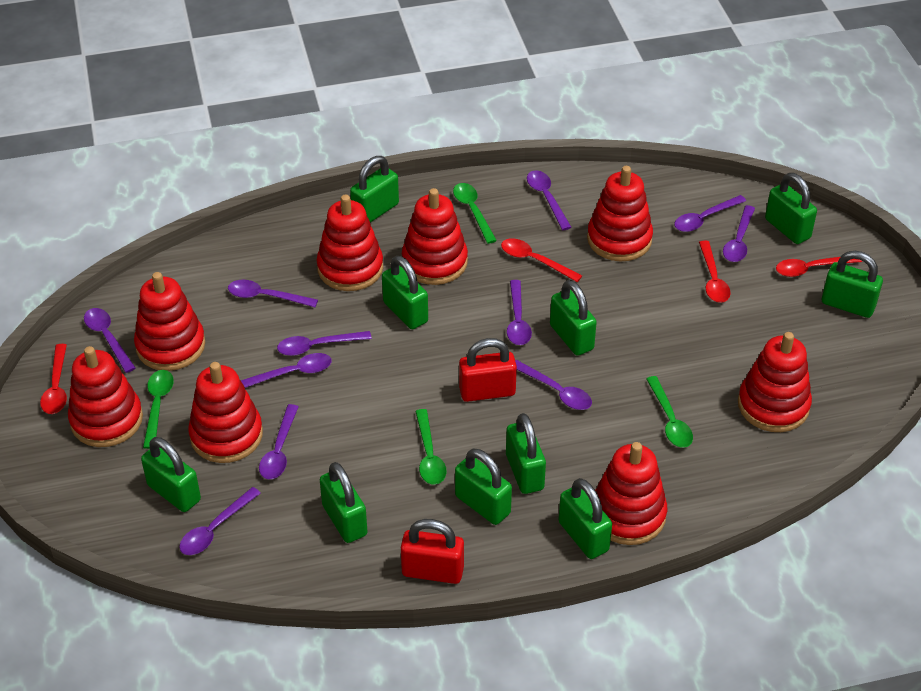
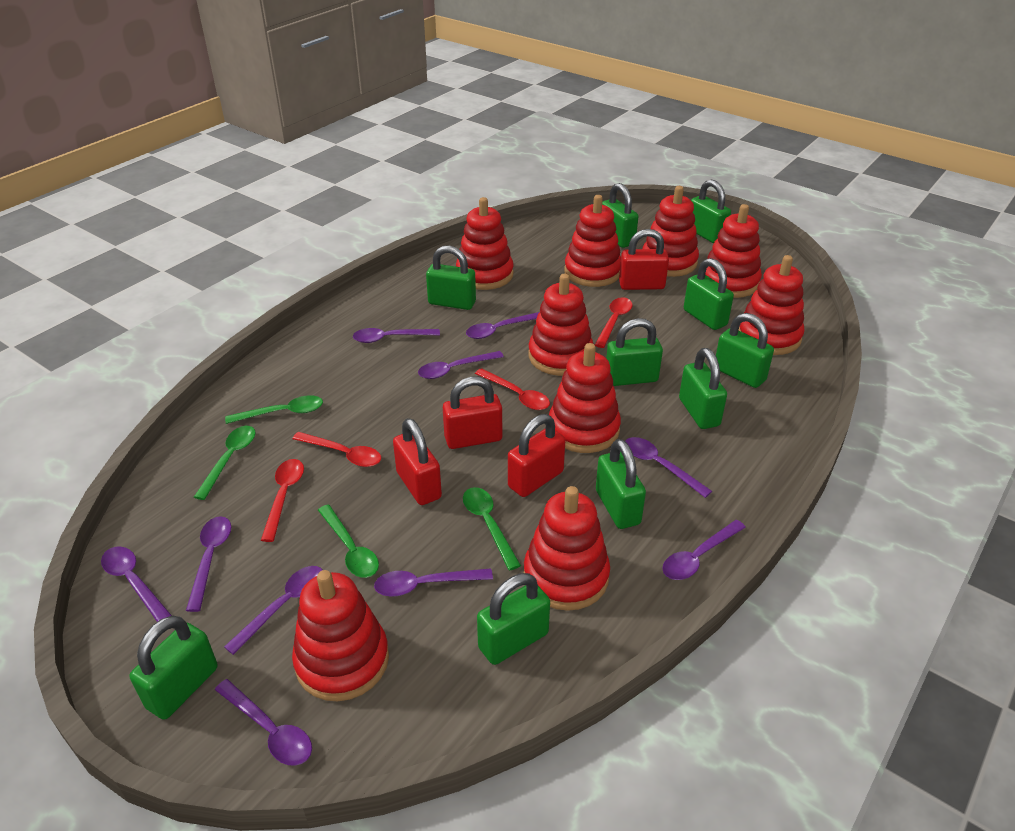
purple spoon: 11 -> 10
red padlock: 2 -> 4
red stacking toy: 8 -> 9

